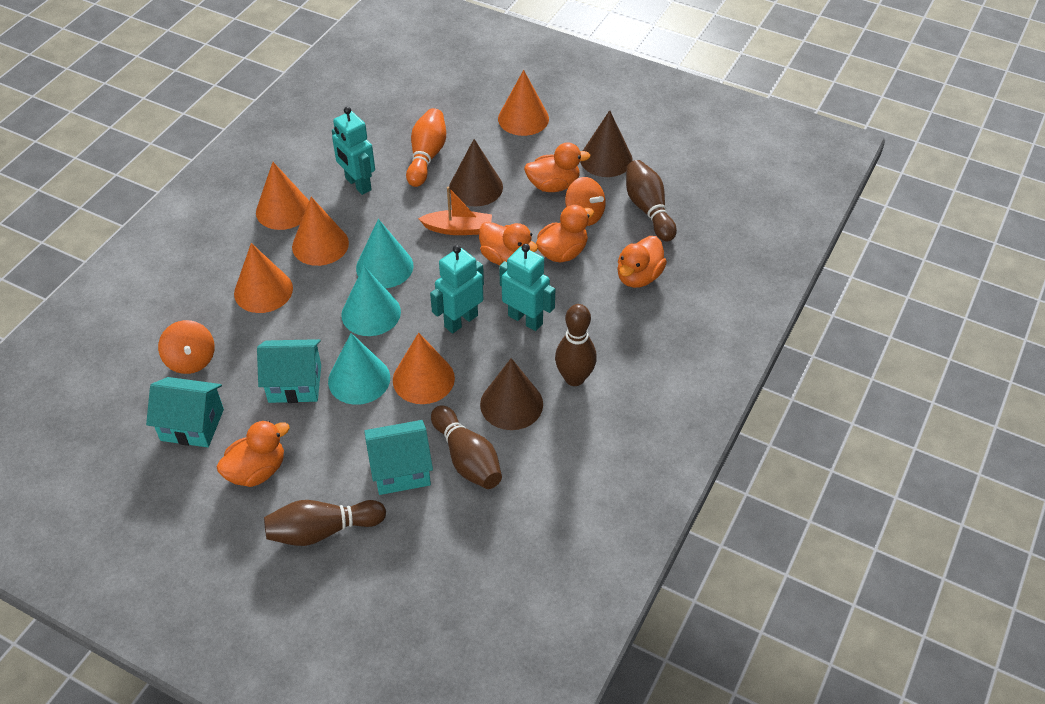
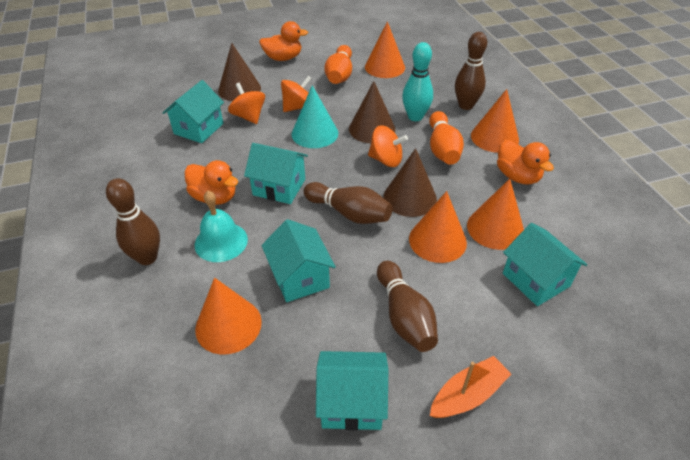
orange bowling pin: 1 -> 2
orange duck: 5 -> 3
orange spinning top: 2 -> 3
turquoise bell: 0 -> 1
turquoise bowling pin: 0 -> 1
turquoise cone: 3 -> 1
turquoise house: 3 -> 5
turquoise robot: 3 -> 0

